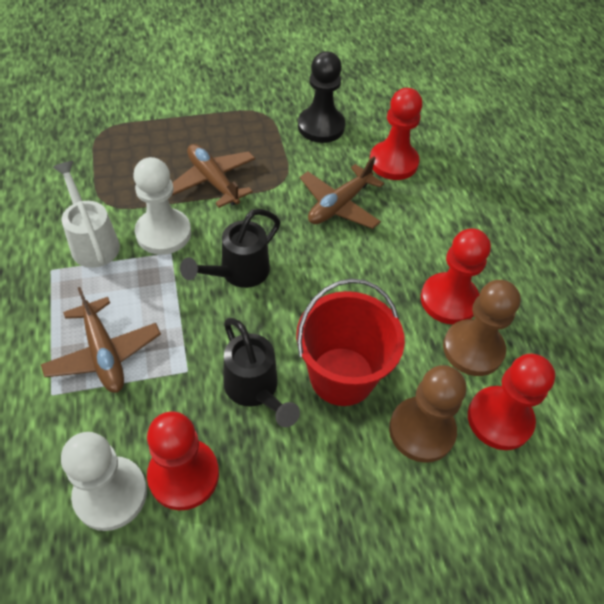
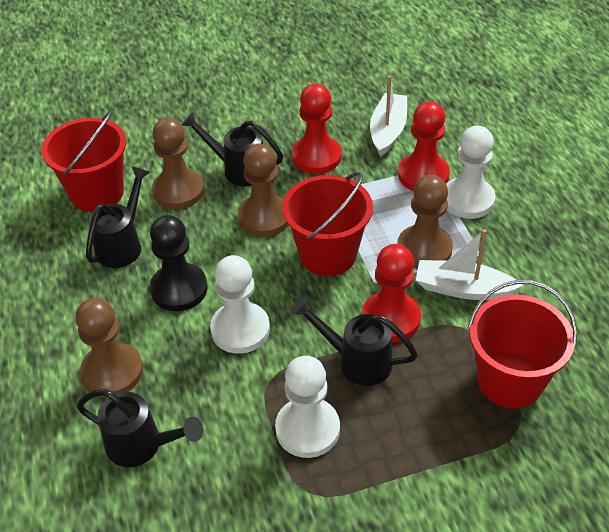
black watering can: 2 -> 4
brown pawn: 2 -> 4
brown plane: 3 -> 0
red bucket: 1 -> 3
red pawn: 4 -> 3
white boat: 0 -> 2
white pawn: 2 -> 3
white watering can: 1 -> 0

